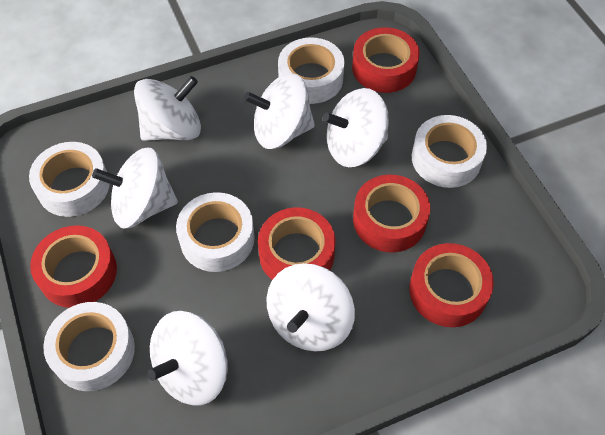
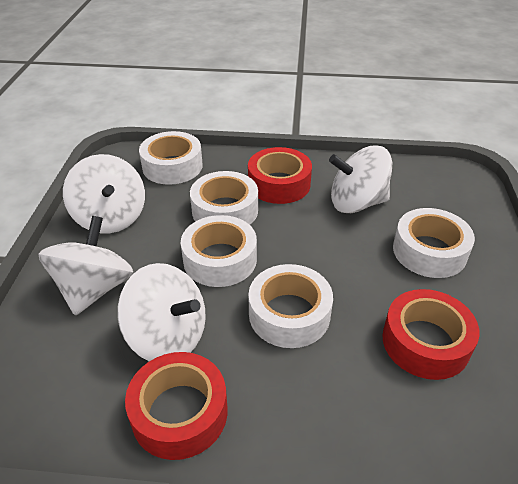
red tape: 5 -> 3
white spinning top: 6 -> 4

